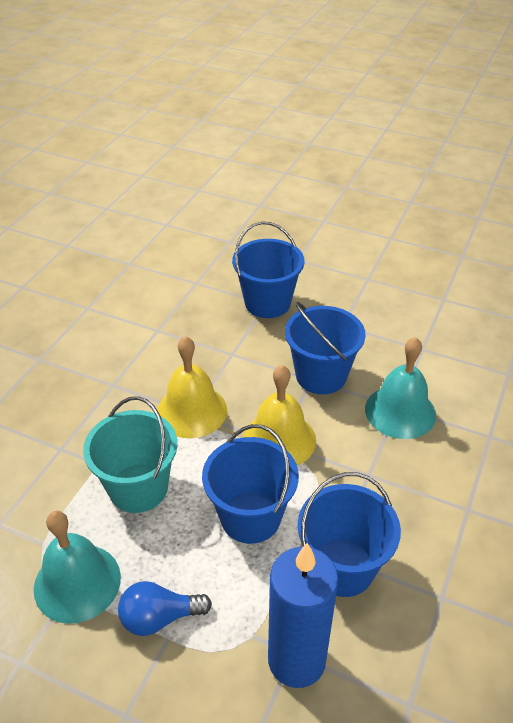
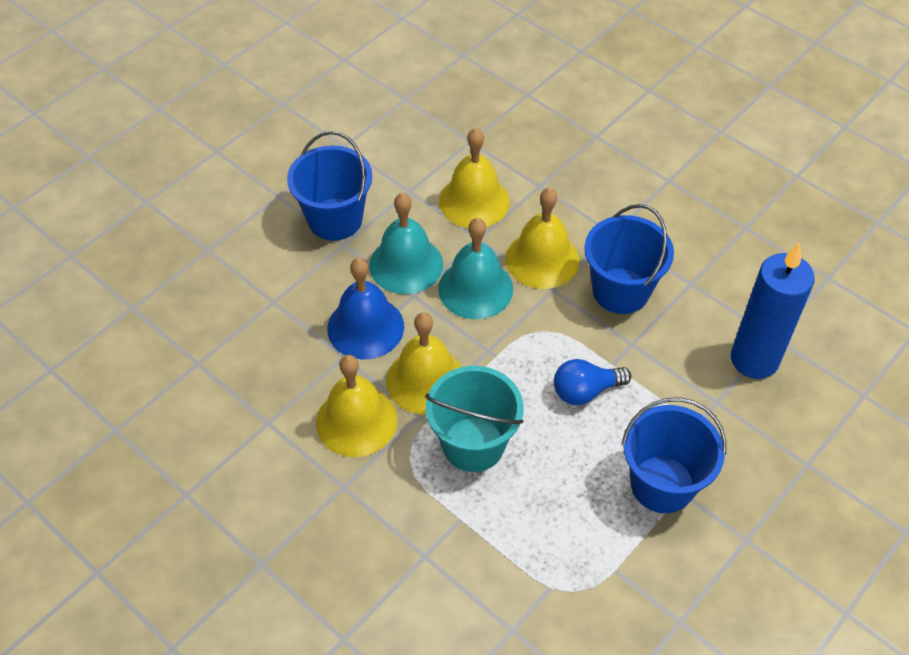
blue bell: 0 -> 1
blue bucket: 4 -> 3
yellow bell: 2 -> 4

